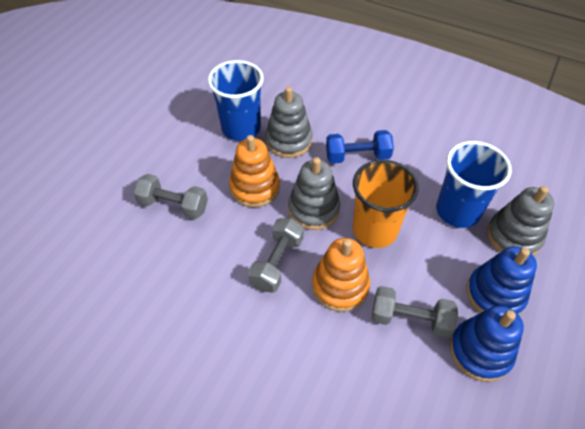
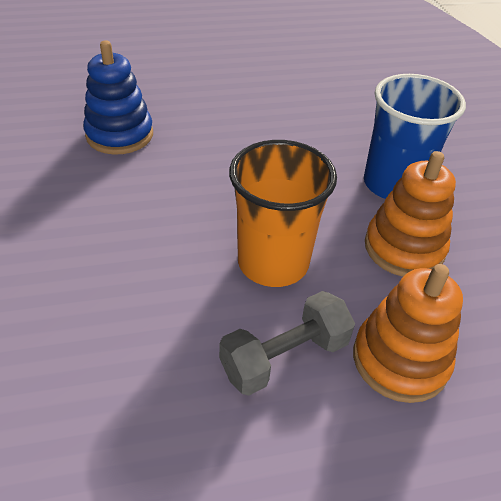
blue cup: 2 -> 1
blue dumbbell: 1 -> 0
blue stacking toy: 2 -> 1
grey dumbbell: 3 -> 1
grey stacking toy: 3 -> 0

